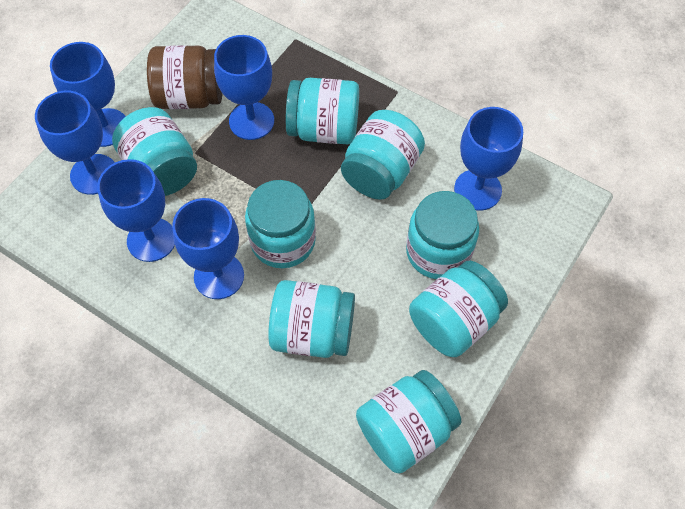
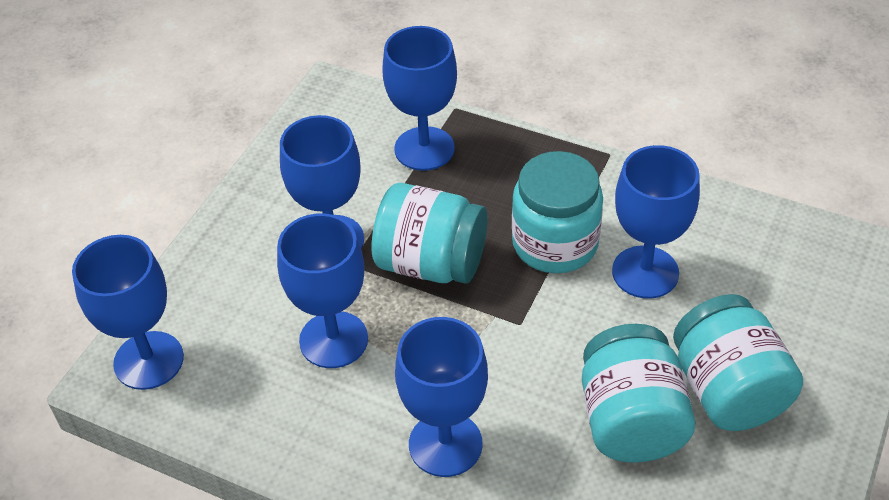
brown jar: 1 -> 0
turquoise jar: 8 -> 4

